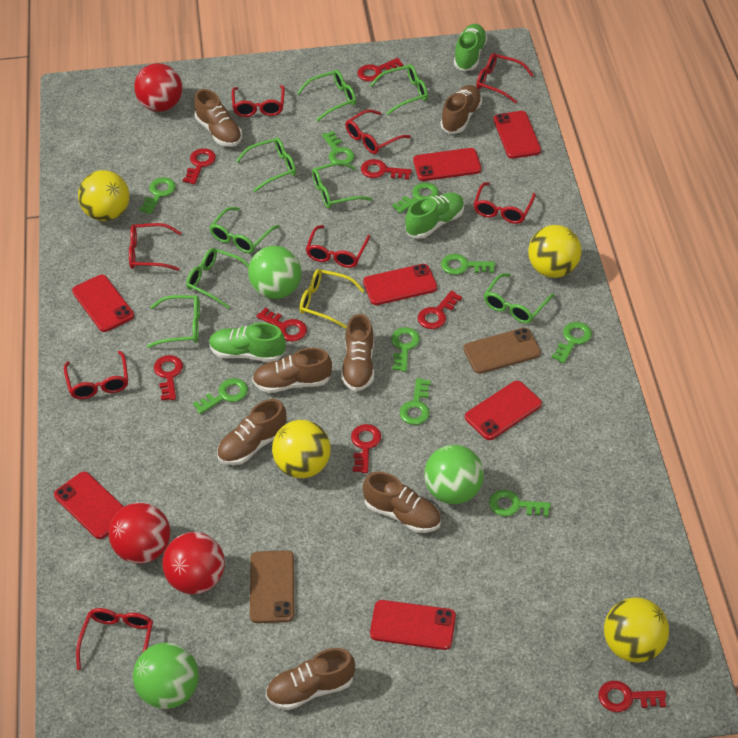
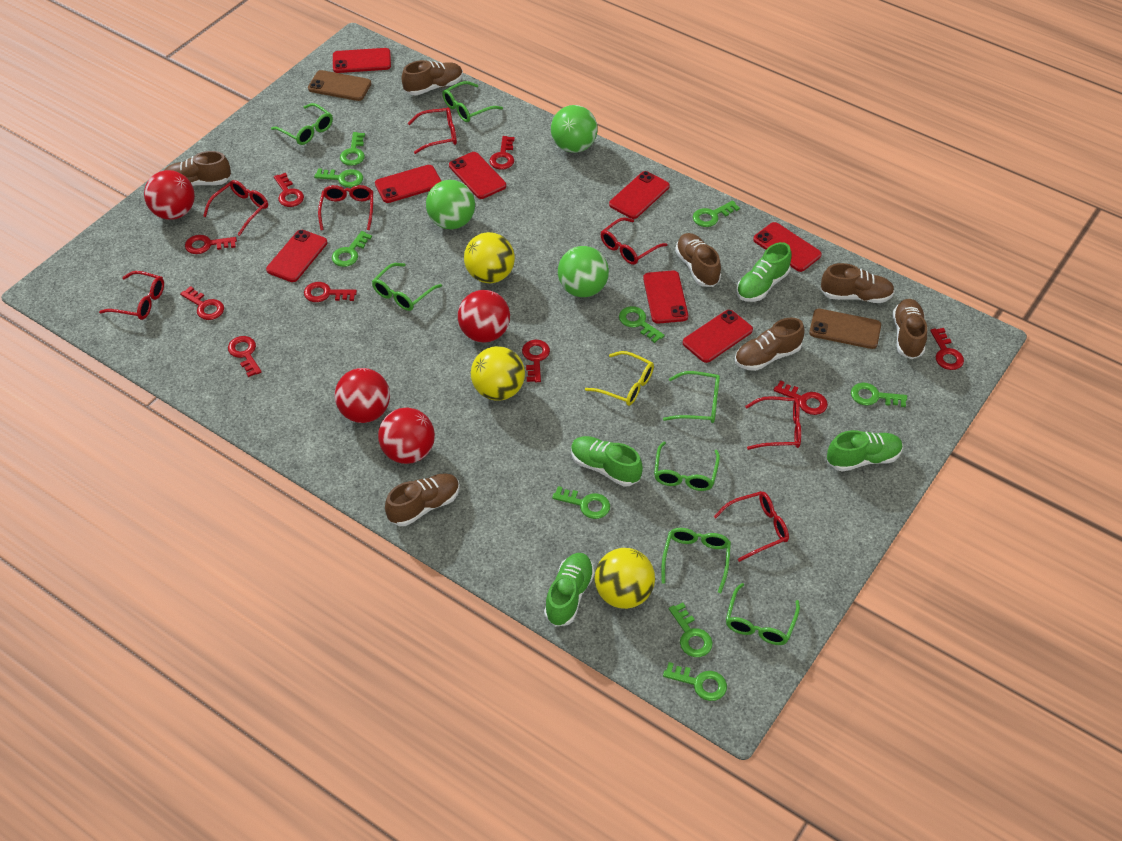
green glasses: 8 -> 7
green shoe: 3 -> 4
red ball: 3 -> 4
red glasses: 8 -> 7
red key: 8 -> 9
red phone: 7 -> 8
yellow ball: 4 -> 3

